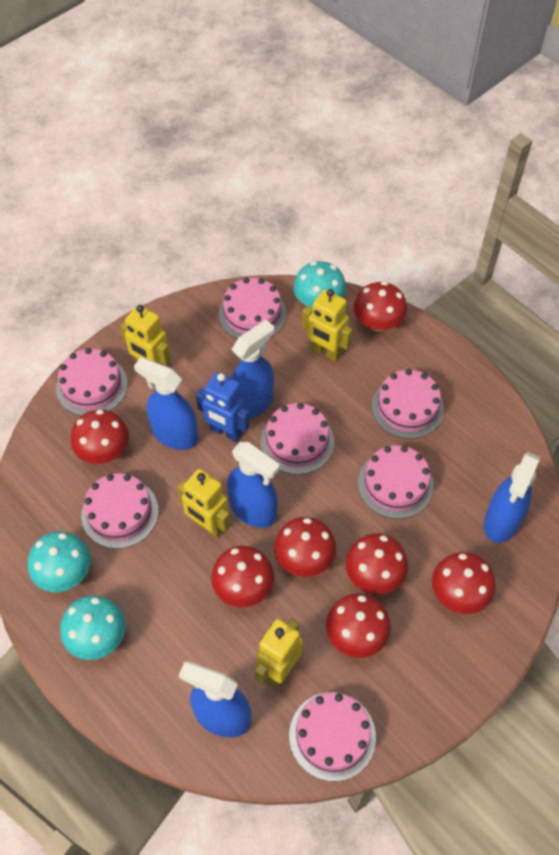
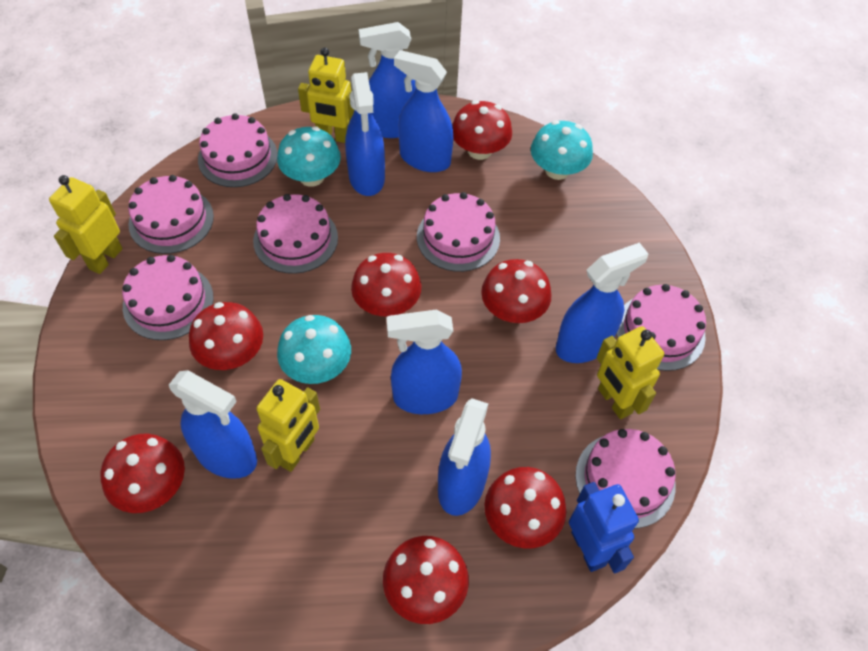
blue spray bottle: 5 -> 7

